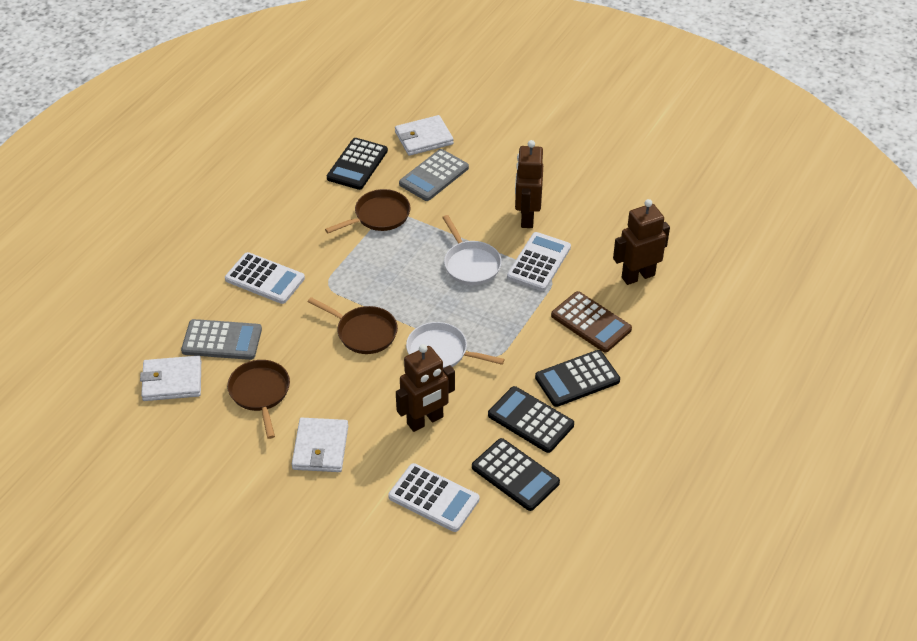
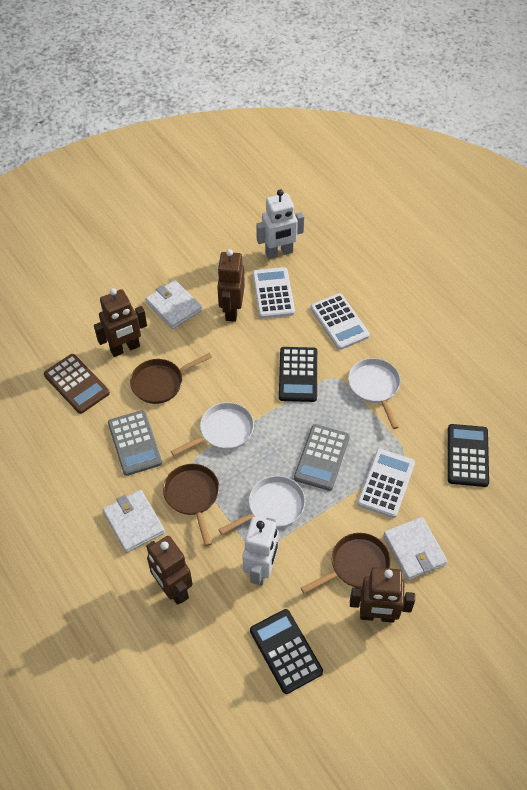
black calculator: 4 -> 3
brown robot: 3 -> 4
white pan: 2 -> 3
white robot: 0 -> 2

